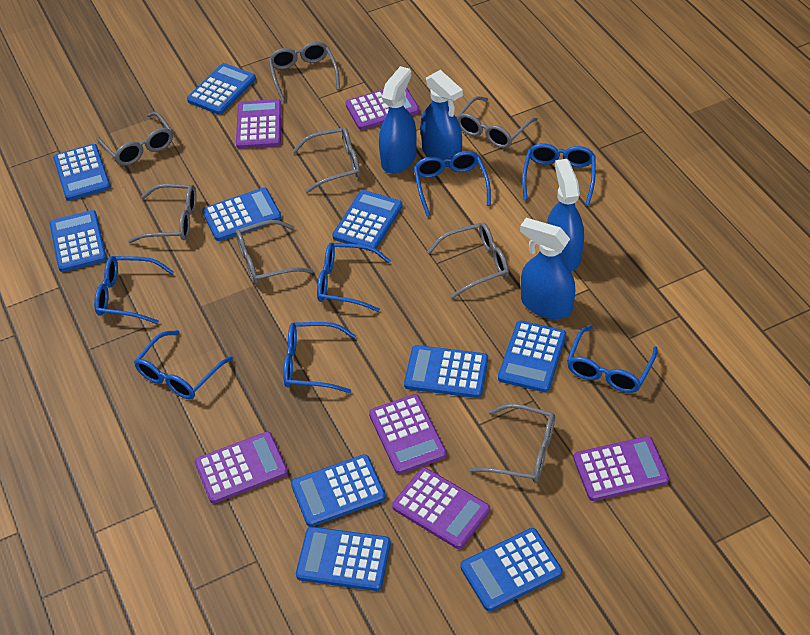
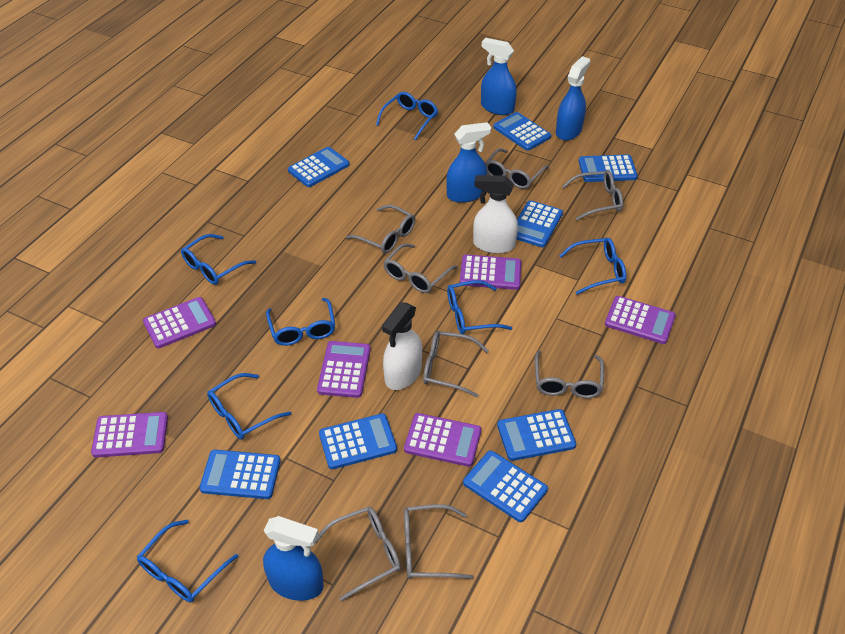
blue calculator: 10 -> 8
white spray bottle: 0 -> 2

